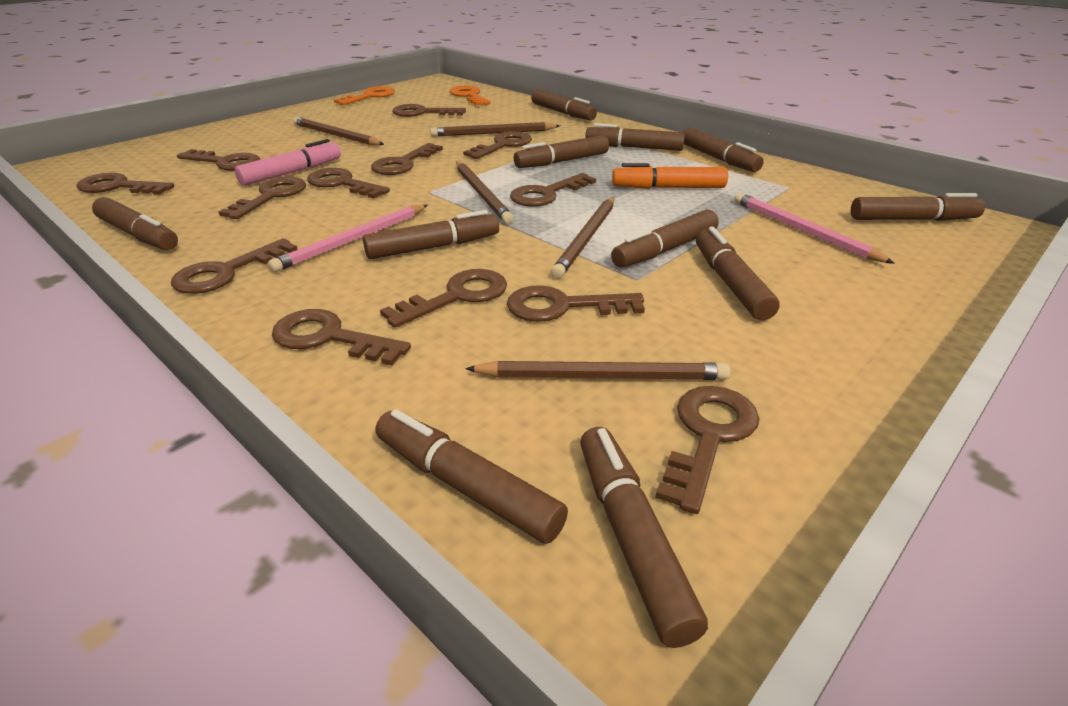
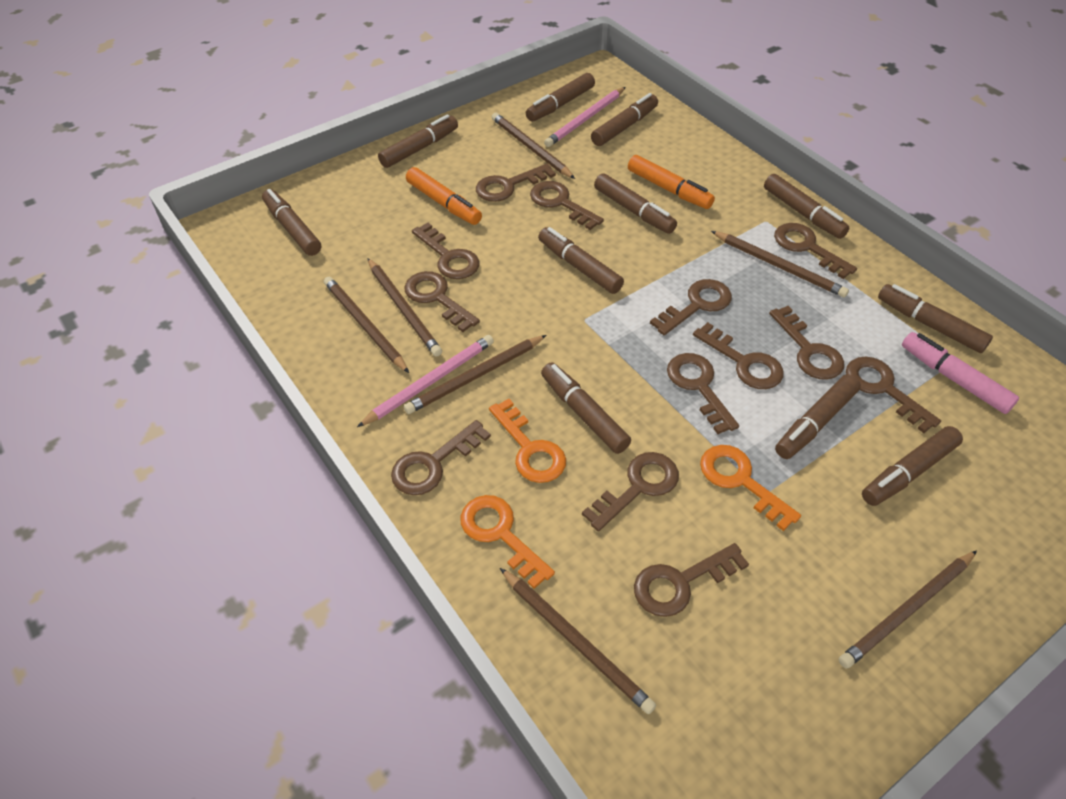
brown pencil: 5 -> 7
orange key: 2 -> 3
orange marker: 1 -> 2

